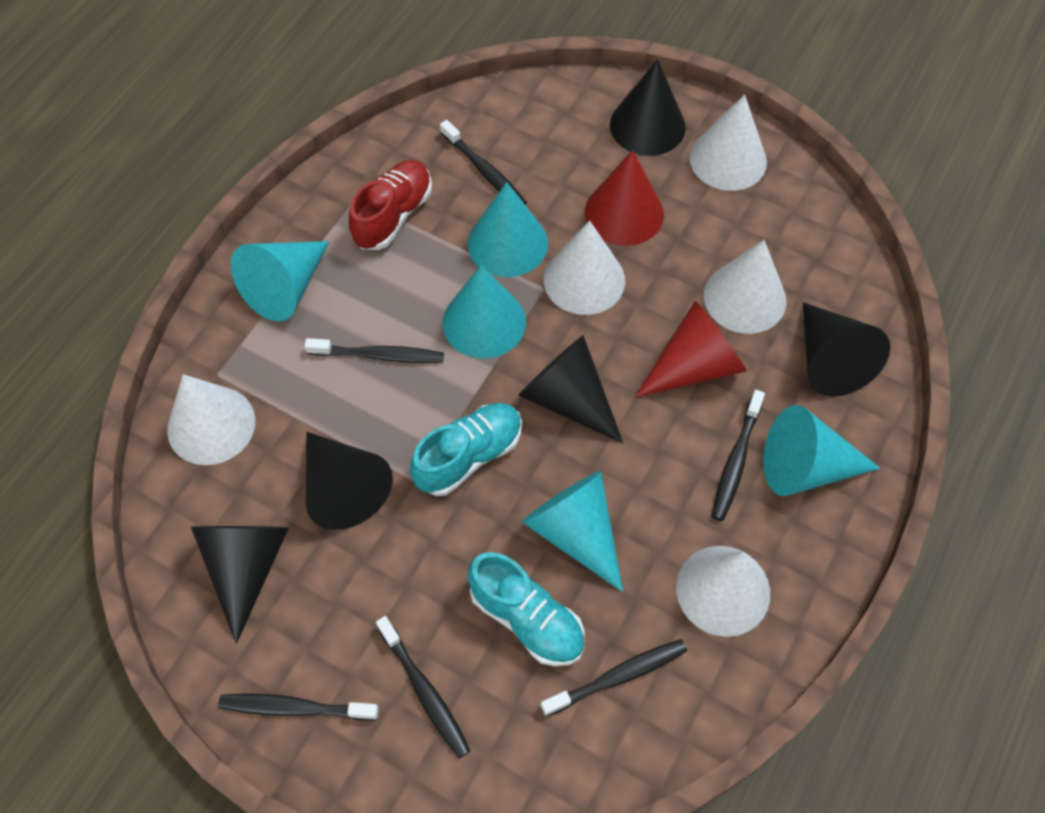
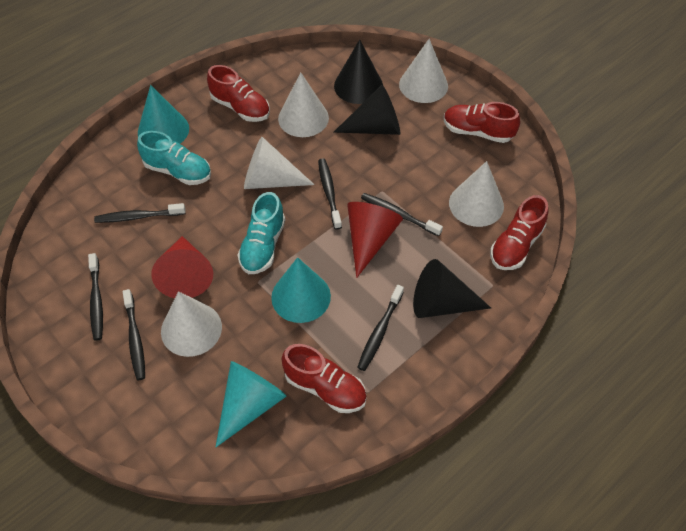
black cone: 5 -> 3
red shoe: 1 -> 4
turquoise cone: 5 -> 3

